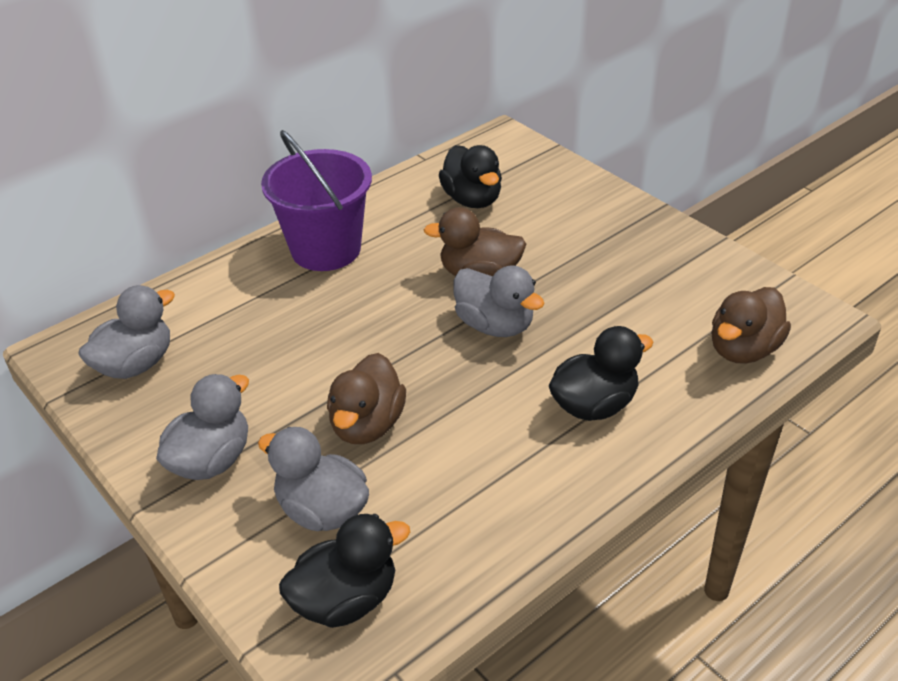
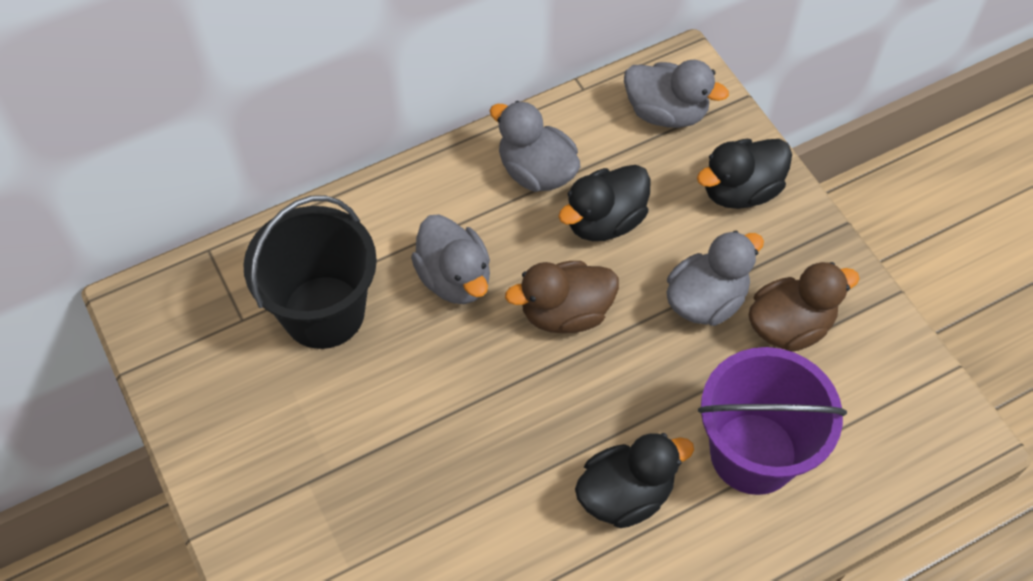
black bucket: 0 -> 1
brown duck: 3 -> 2

